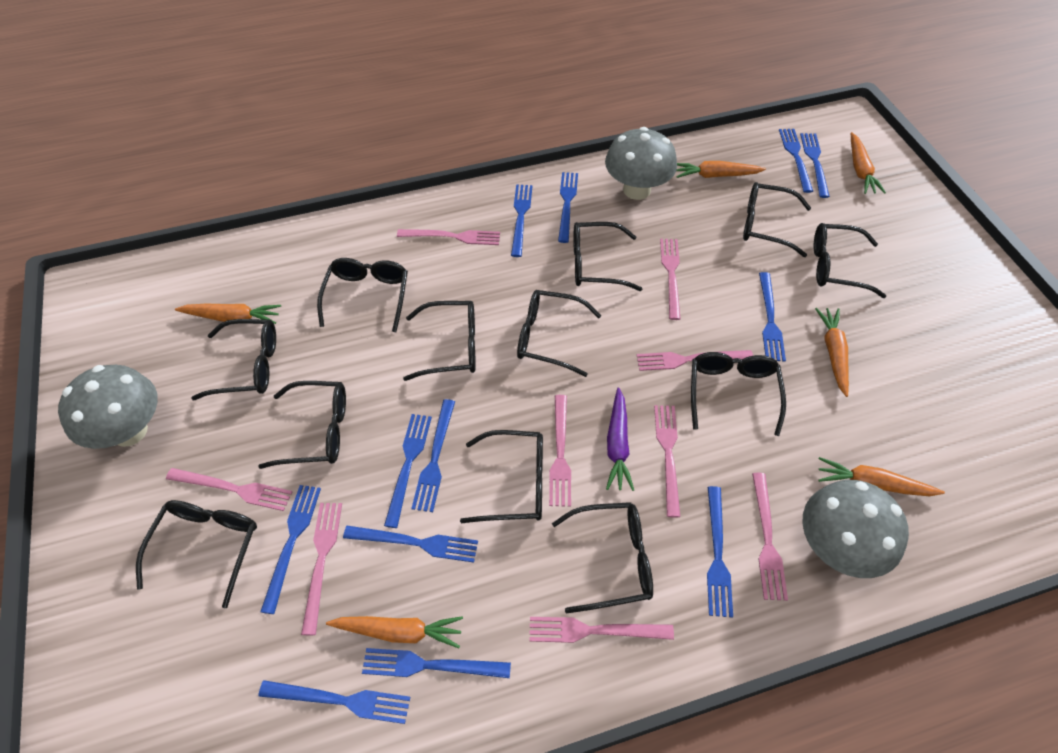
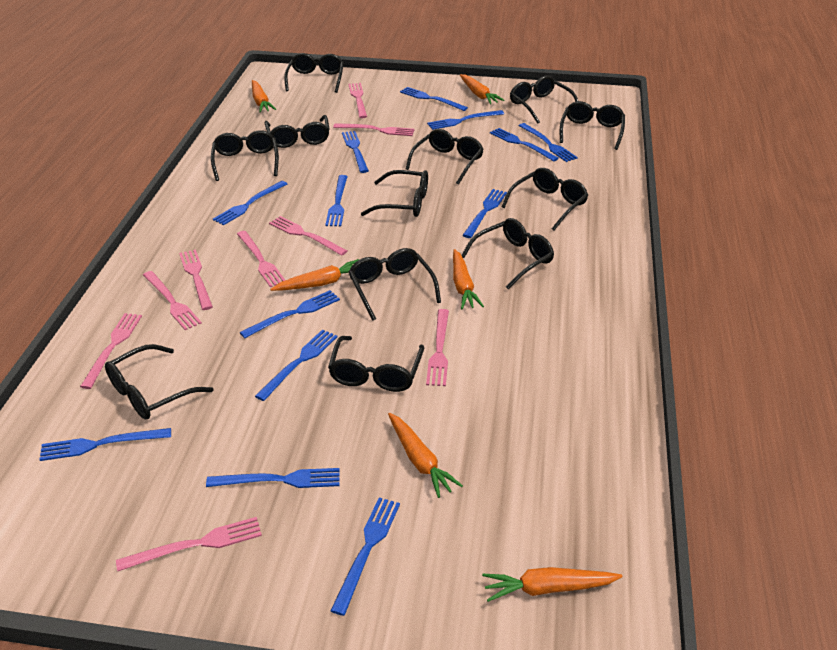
blue fork: 12 -> 13
grey mushroom: 3 -> 0
purple carrot: 1 -> 0

